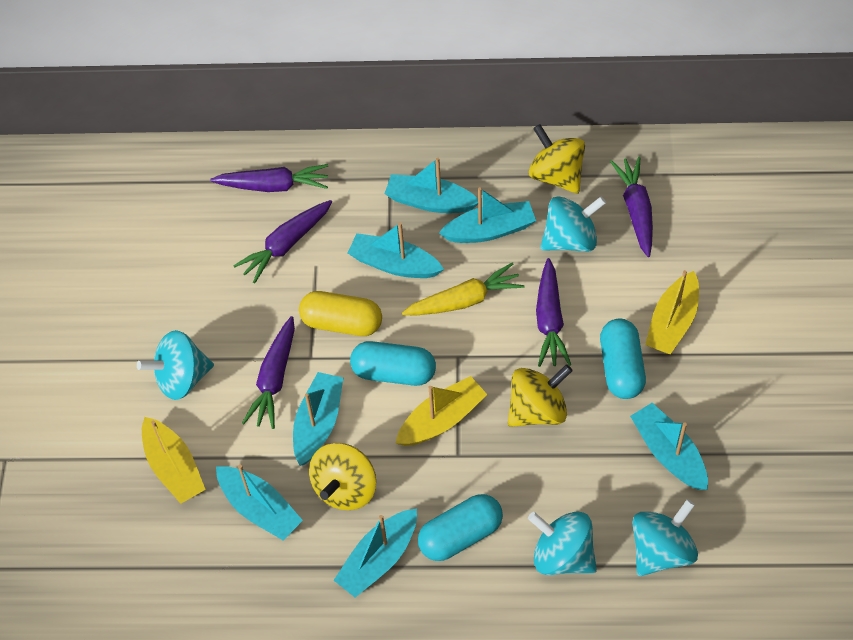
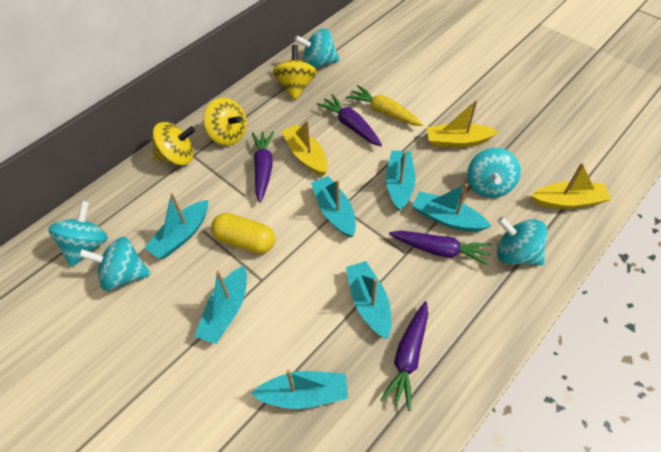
purple carrot: 5 -> 4
turquoise capsule: 3 -> 0
turquoise spinning top: 4 -> 5

